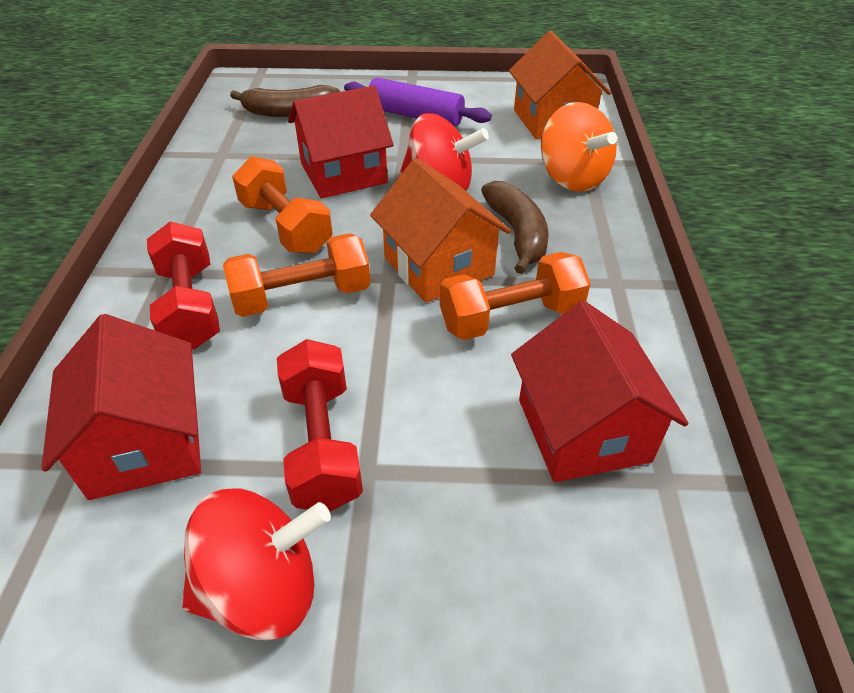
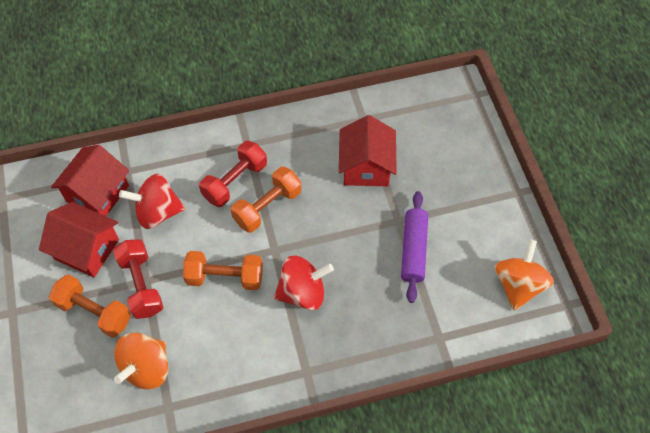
brown banana: 2 -> 0
orange house: 2 -> 0
orange spinning top: 1 -> 2

